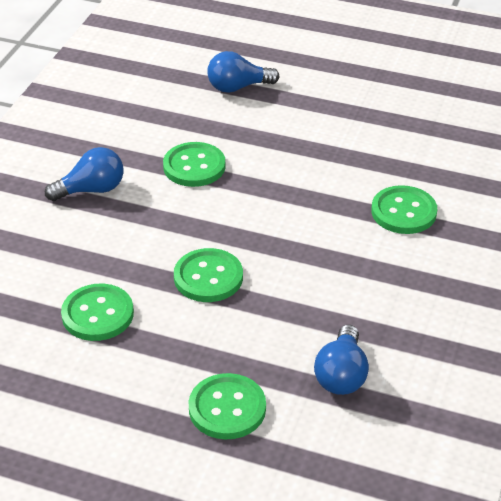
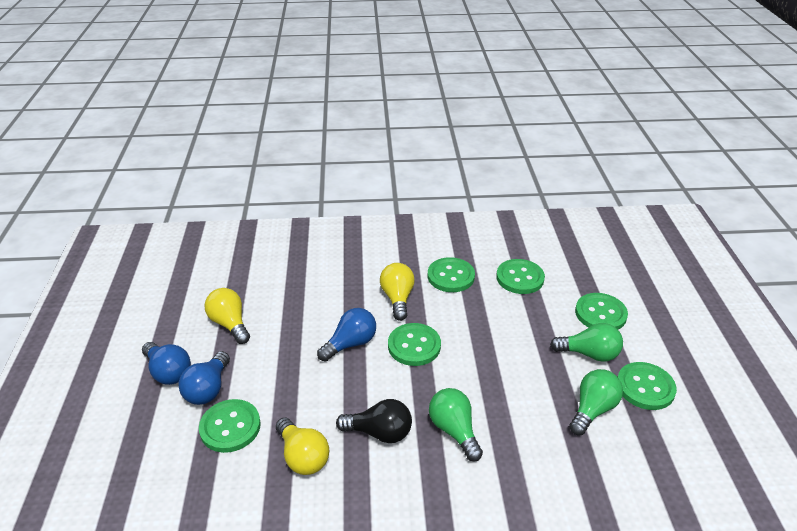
black light bulb: 0 -> 1
green button: 5 -> 6
green light bulb: 0 -> 3
yellow light bulb: 0 -> 3

